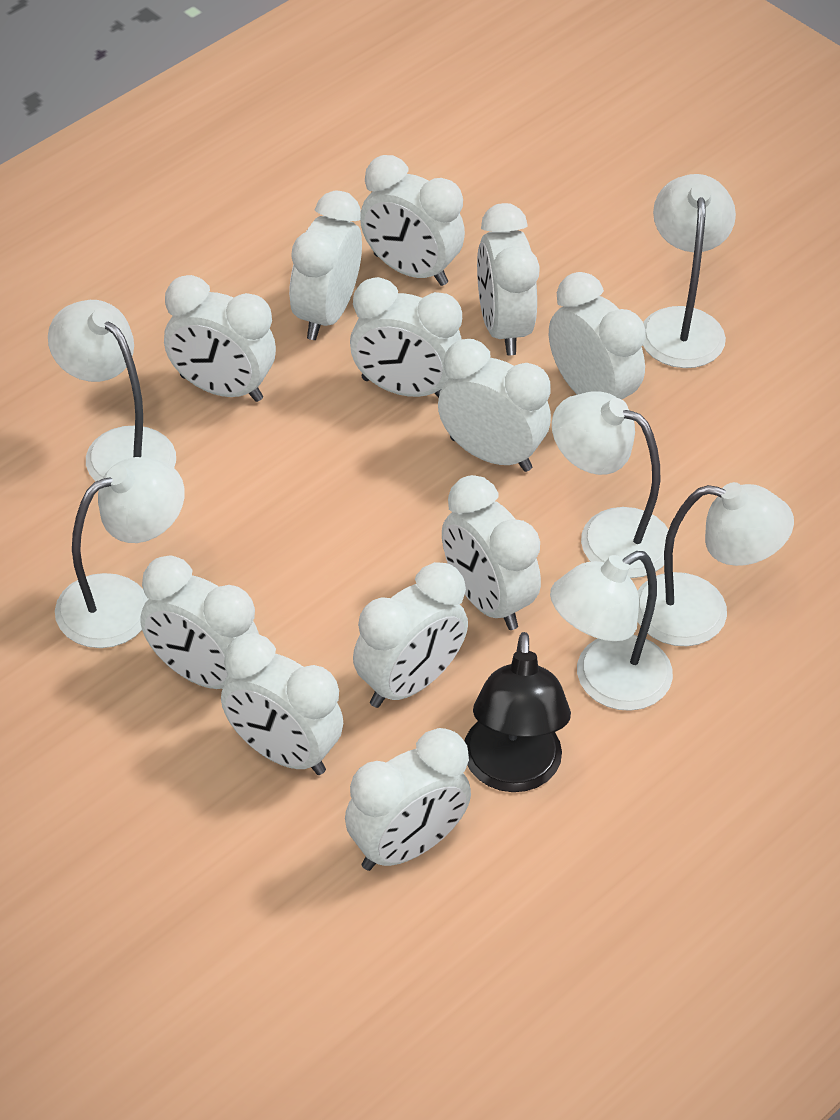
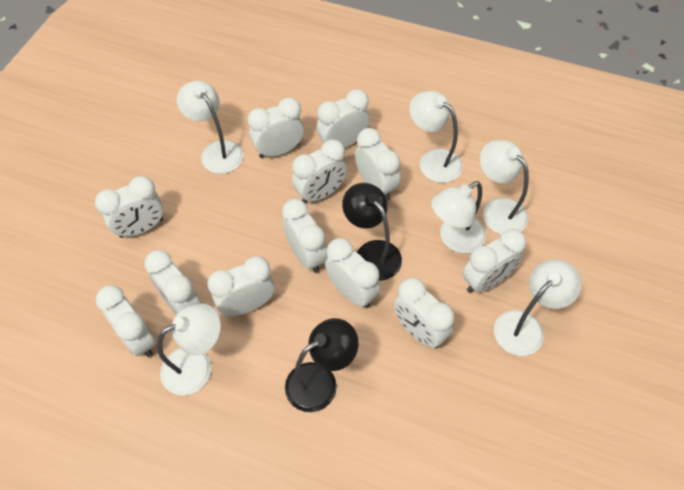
black lamp: 1 -> 2

